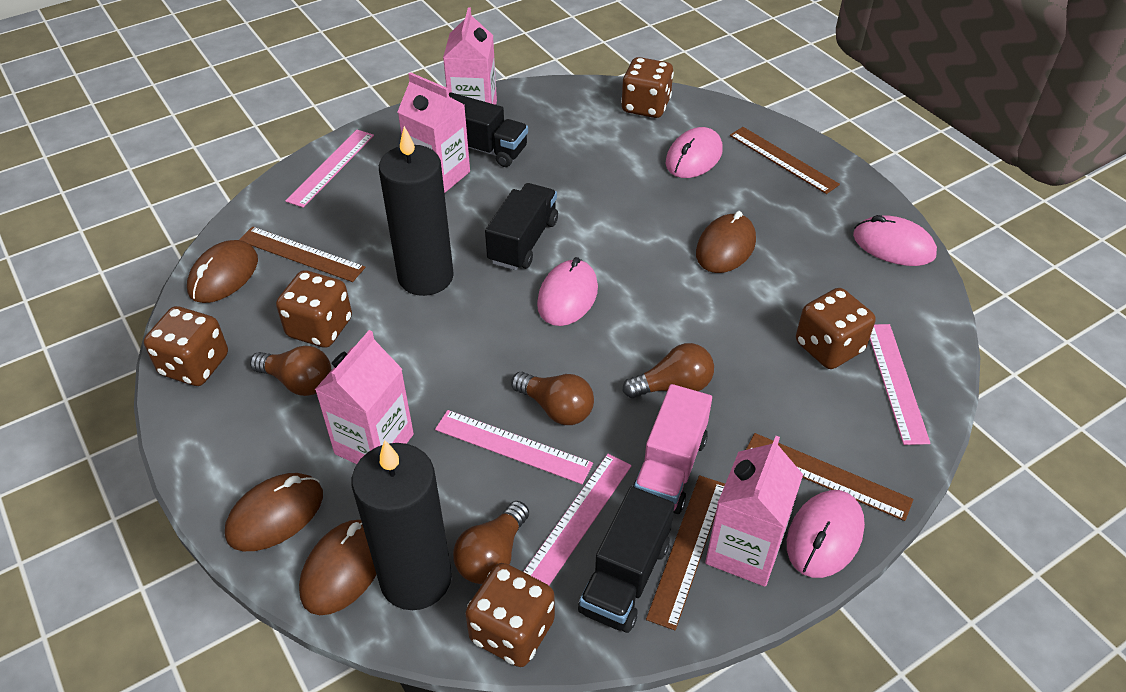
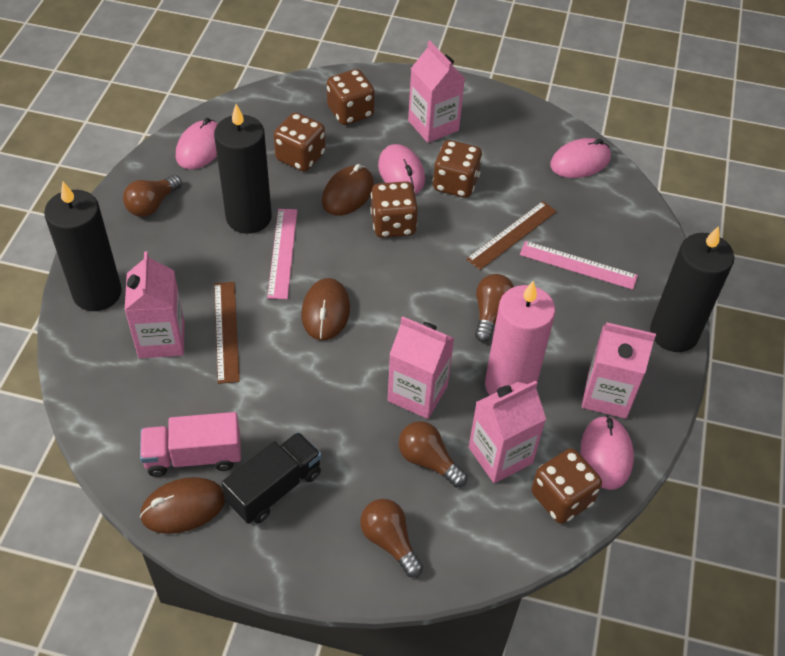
black candle: 2 -> 3
black truck: 3 -> 1
brown mouse: 4 -> 3
brown ruler: 4 -> 2
pink candle: 0 -> 1
pink carton: 4 -> 5
pink ruler: 4 -> 2

